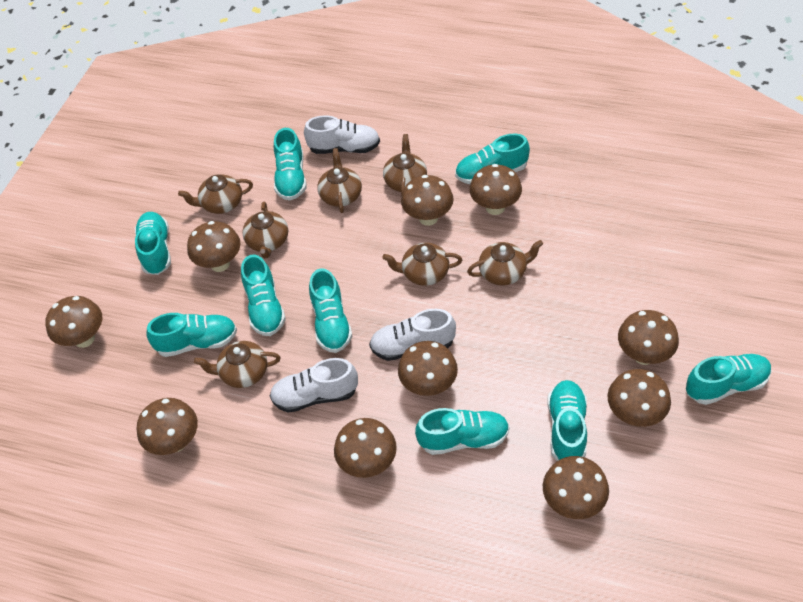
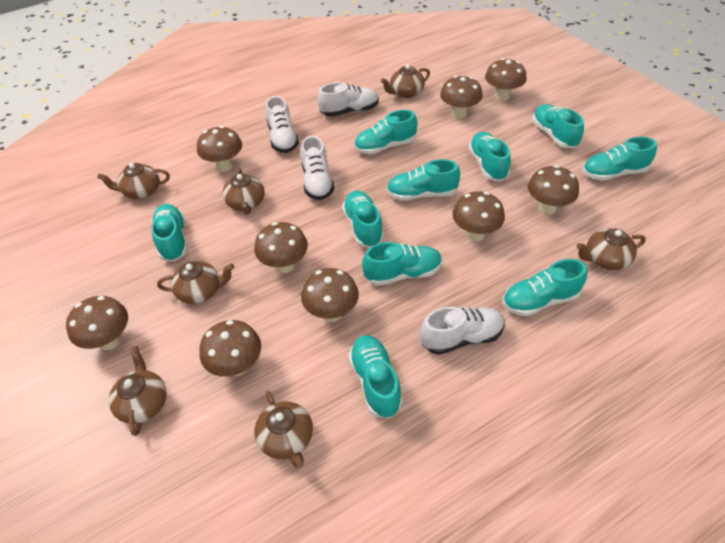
brown mushroom: 10 -> 9
turquoise shoe: 9 -> 10
white shoe: 3 -> 4

